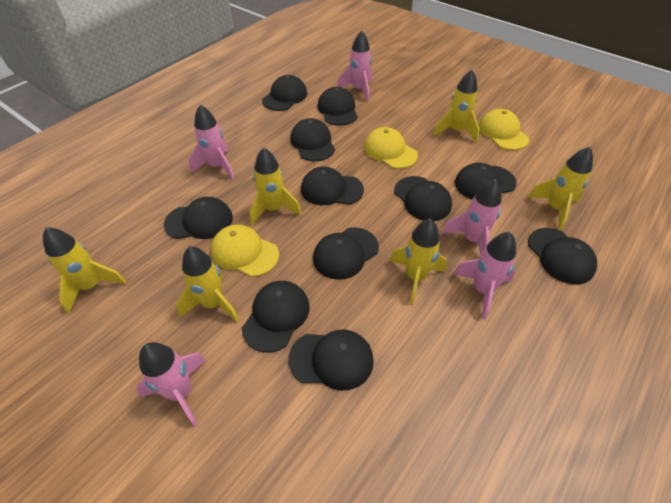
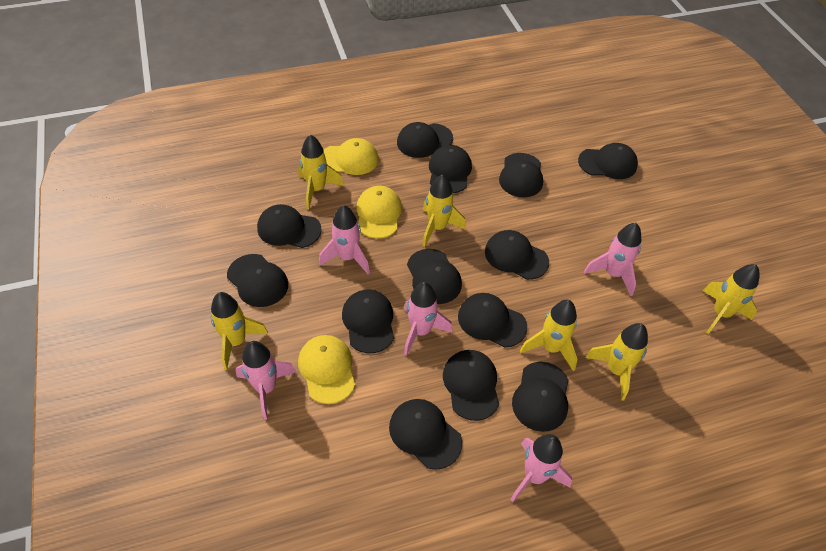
black cap: 11 -> 13

